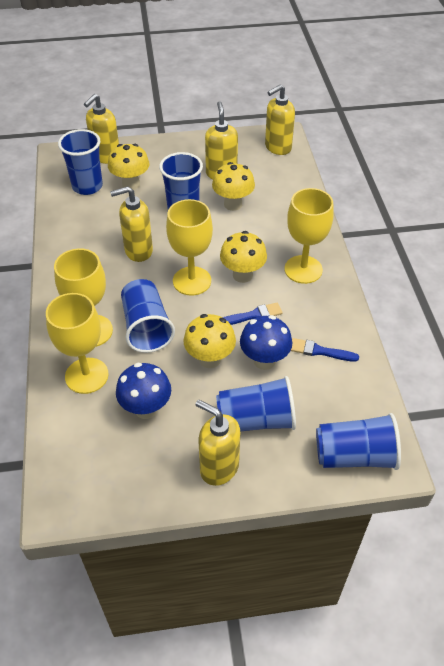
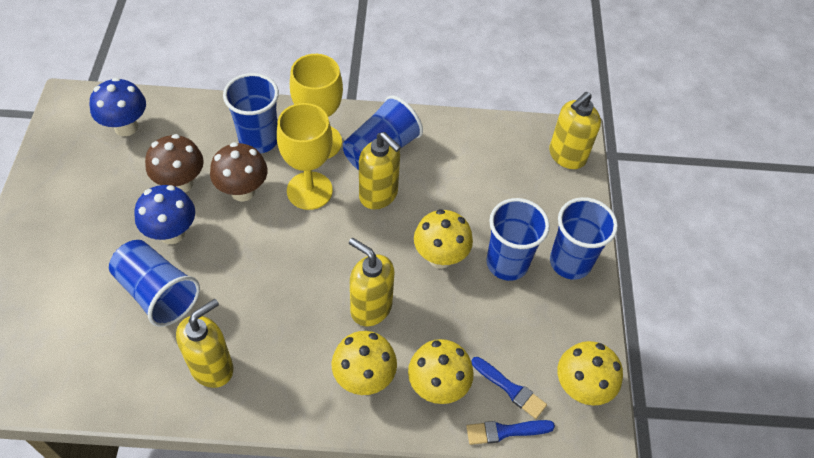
brown mushroom: 0 -> 2
yellow goblet: 4 -> 2
yellow soap dispenser: 5 -> 4

